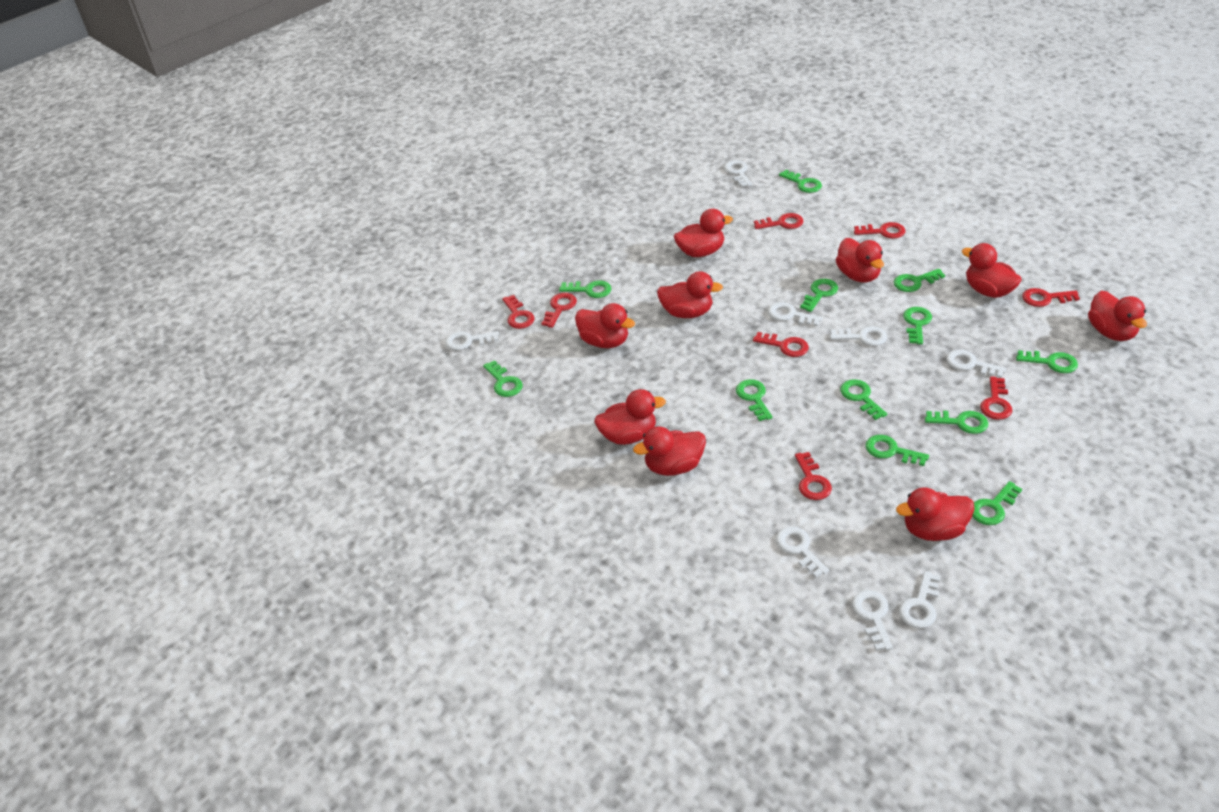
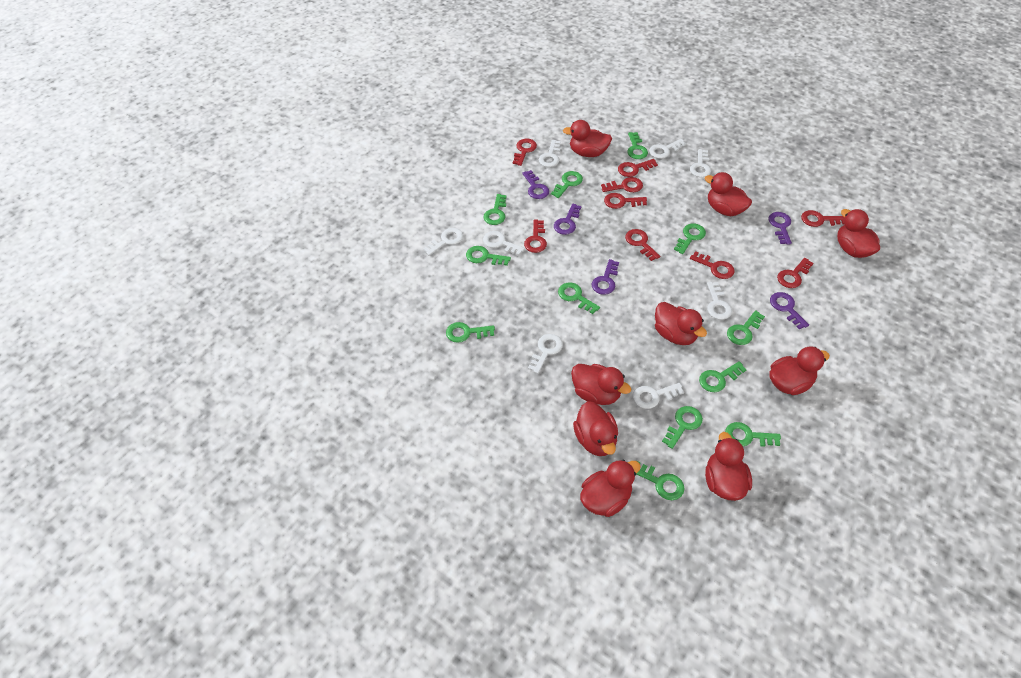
purple key: 0 -> 5
red key: 8 -> 9

